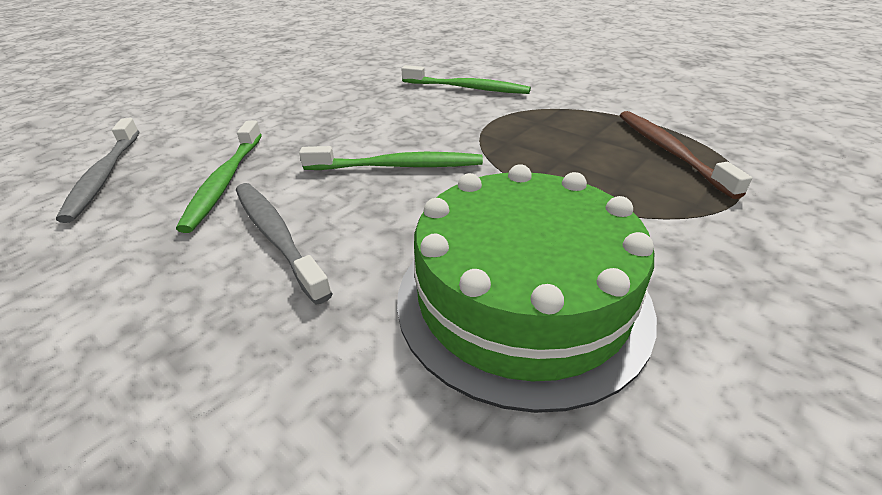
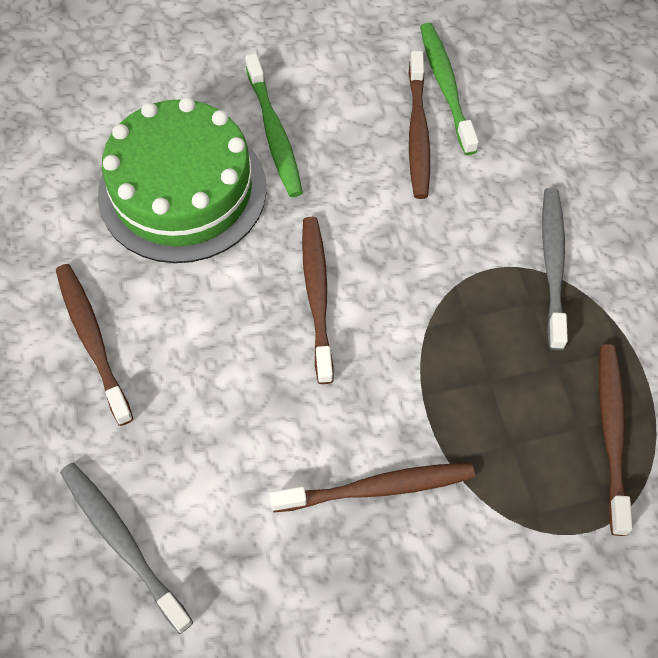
brown toothbrush: 1 -> 5
green toothbrush: 3 -> 2

